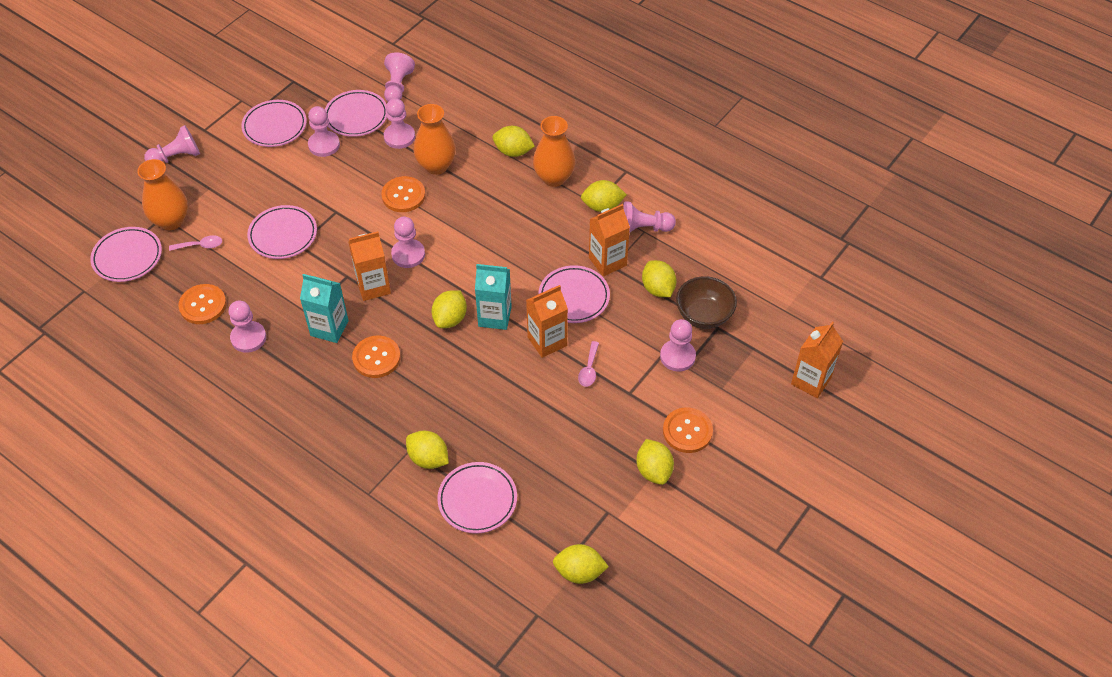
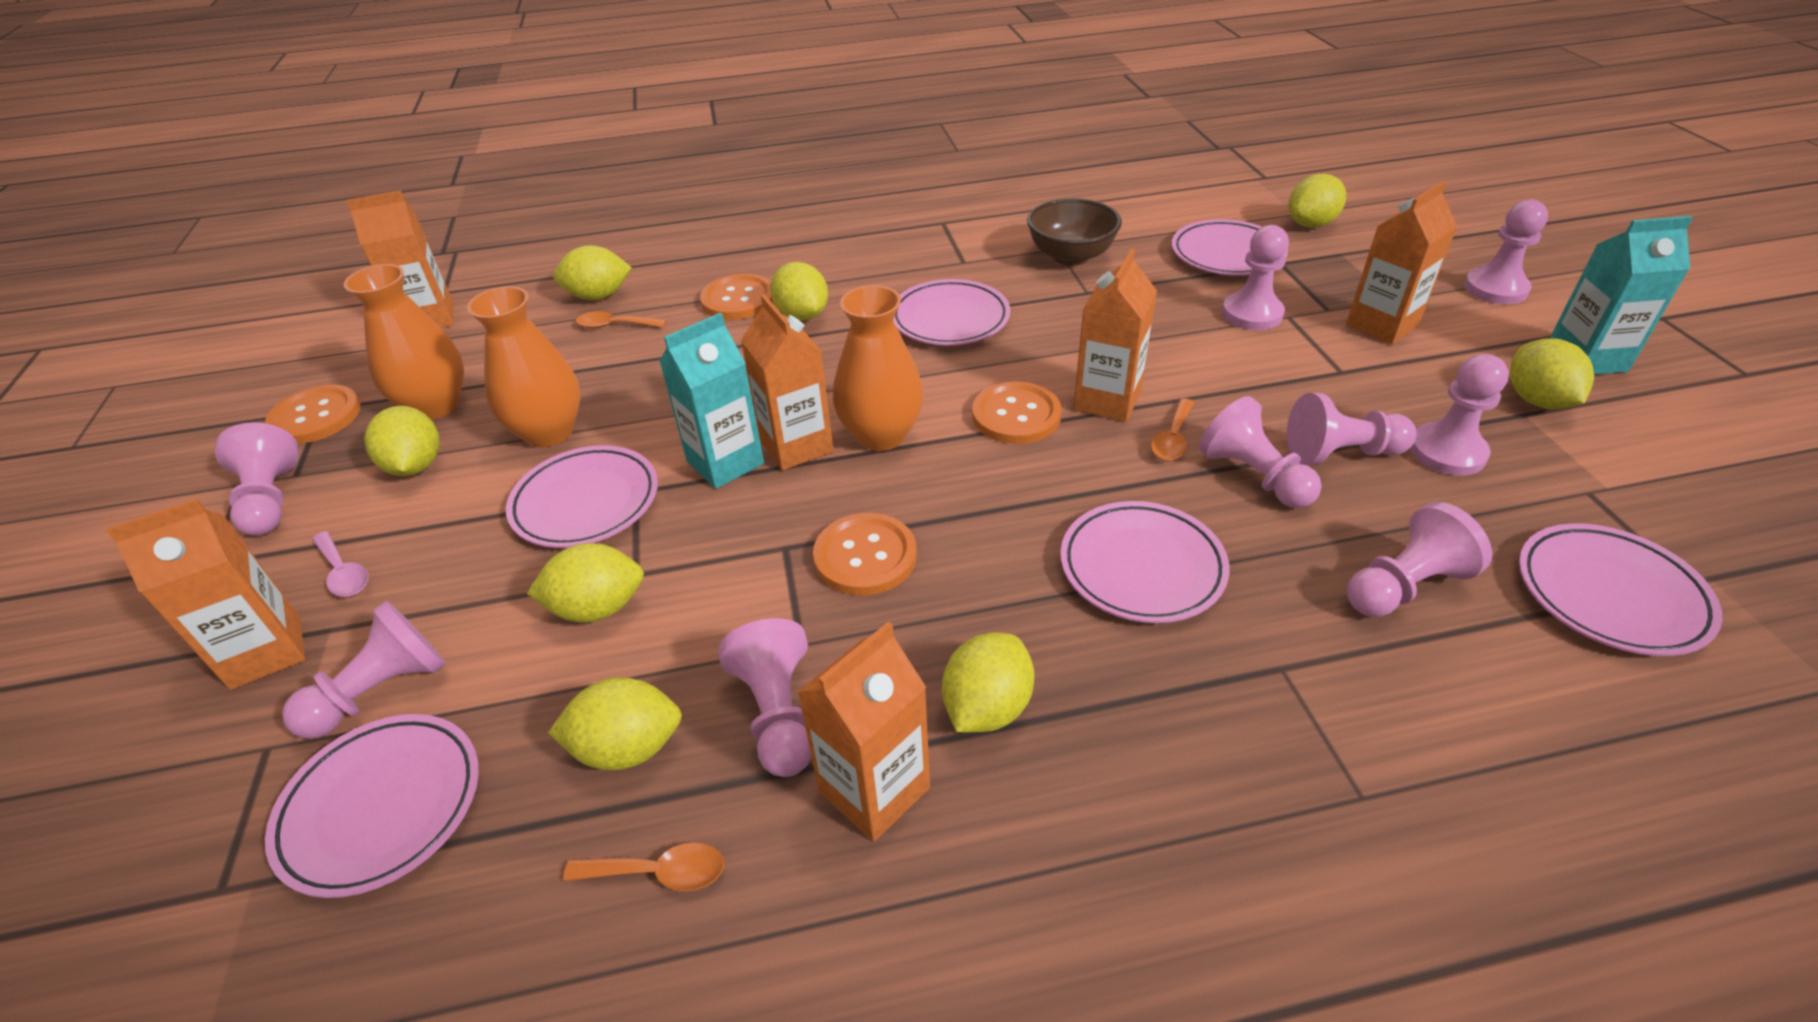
orange carton: 4 -> 6
orange spoon: 0 -> 3
pink pawn: 8 -> 9
pink spoon: 2 -> 1
yellow lemon: 7 -> 8

